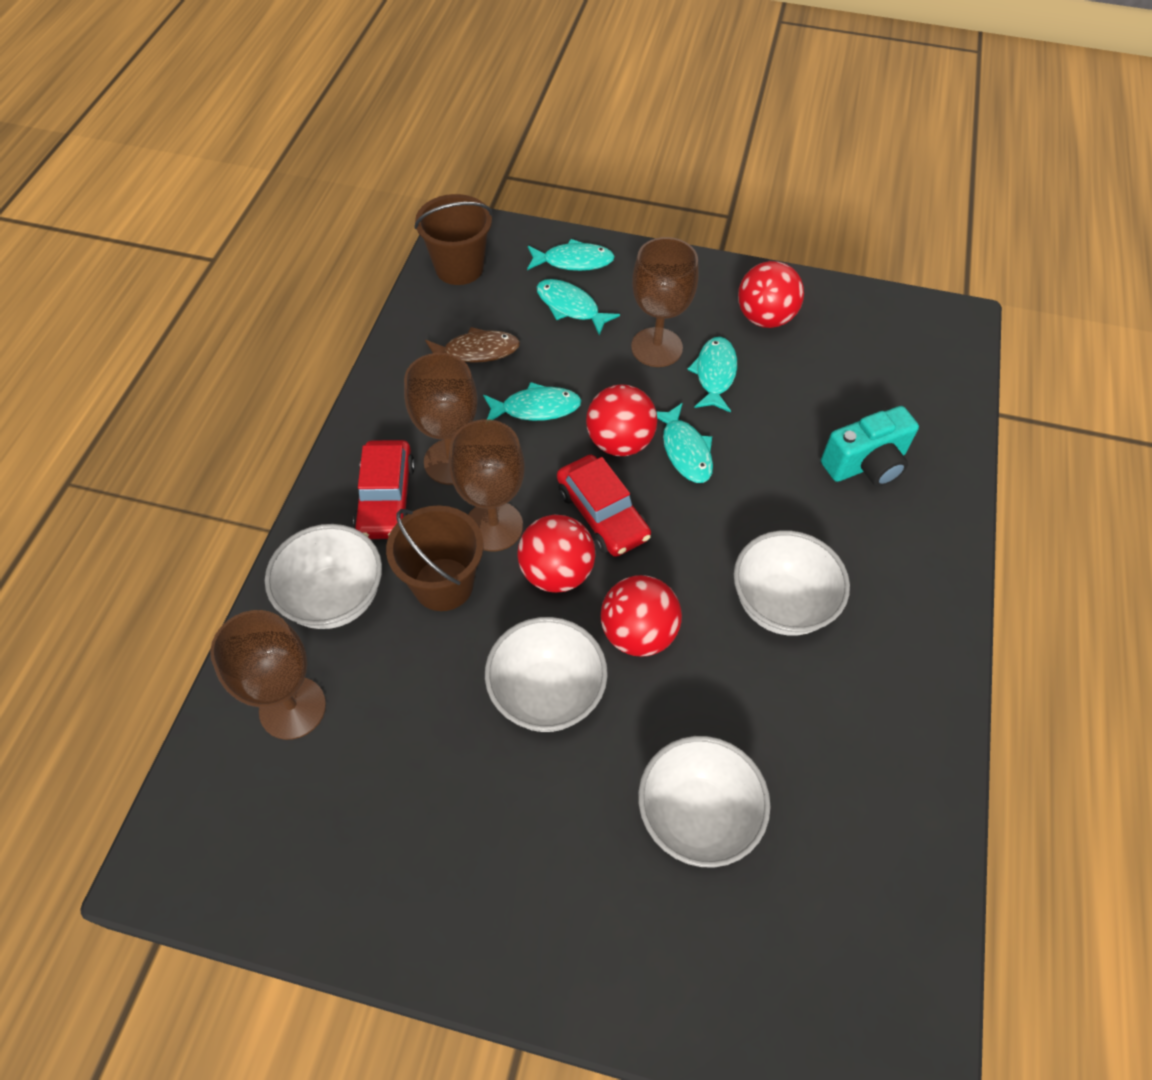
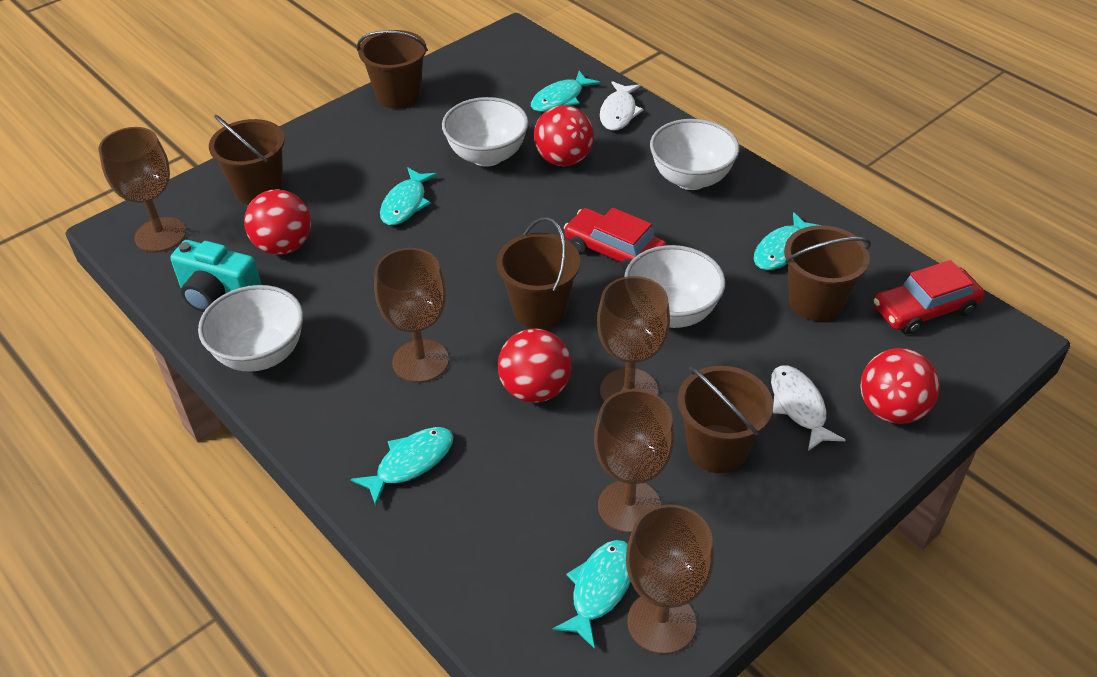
brown bucket: 2 -> 5
brown fish: 1 -> 0
brown goblet: 4 -> 5
white fish: 0 -> 2

